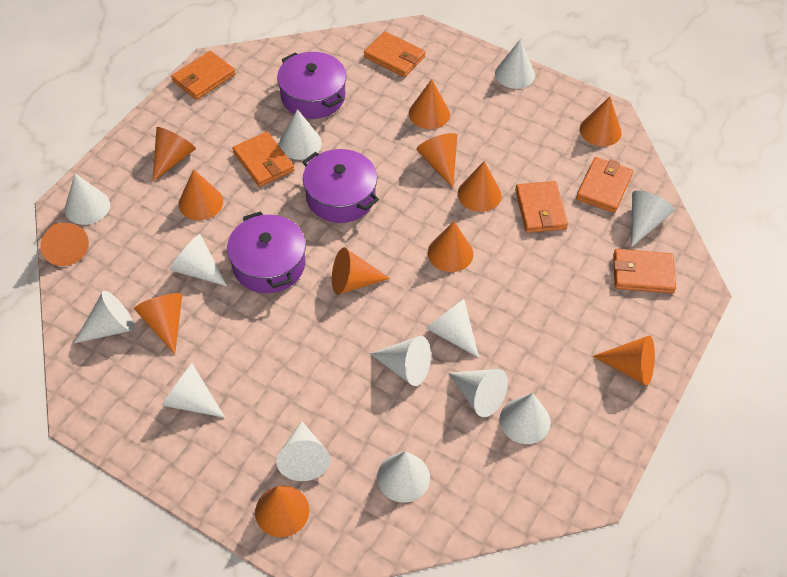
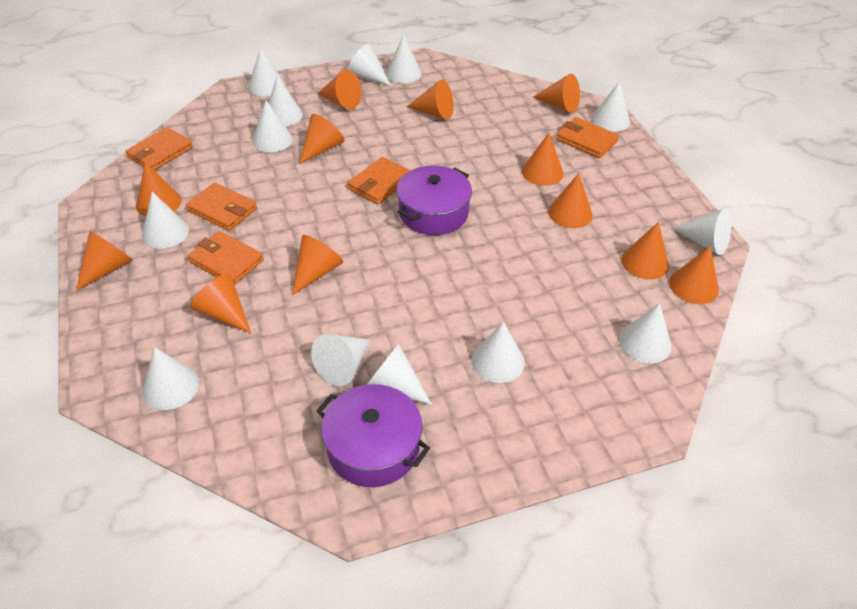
orange wallet: 6 -> 5
purple pot: 3 -> 2

